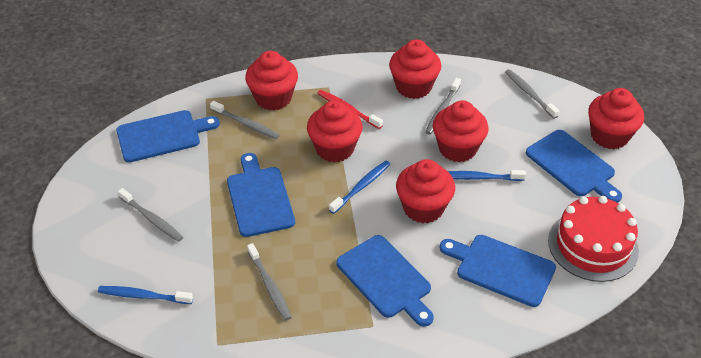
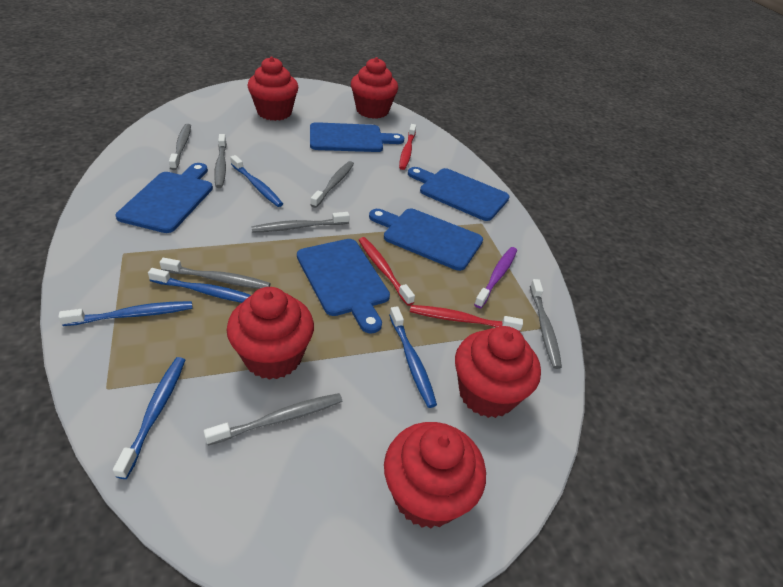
blue toothbrush: 3 -> 5
grey toothbrush: 5 -> 7
purple toothbrush: 0 -> 1
red cake: 1 -> 0
red cupcake: 6 -> 5
red toothbrush: 1 -> 3

